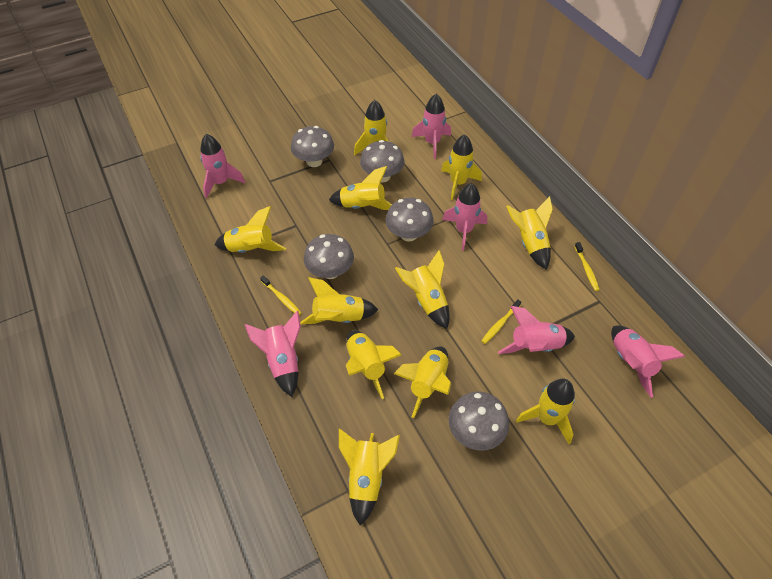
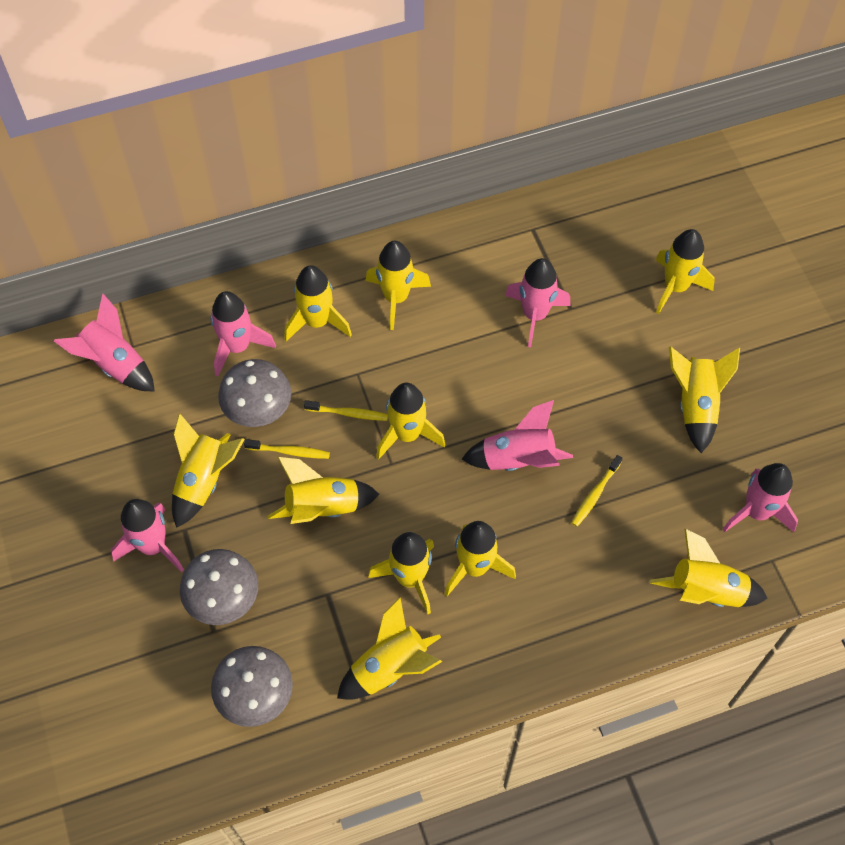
grey mushroom: 5 -> 3

